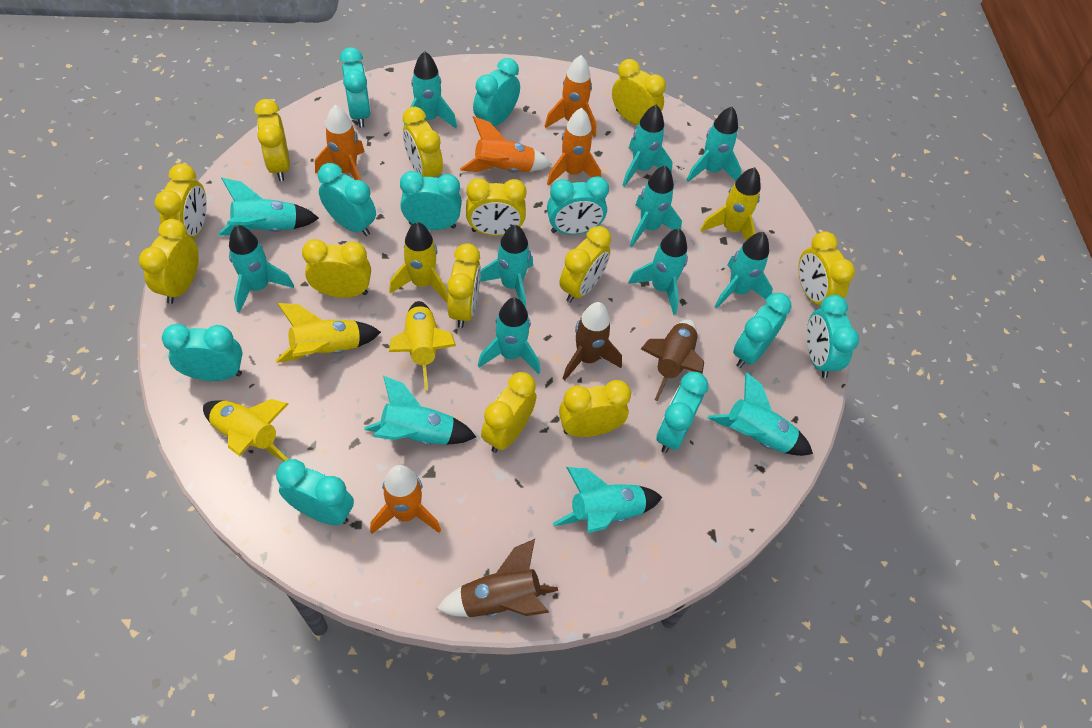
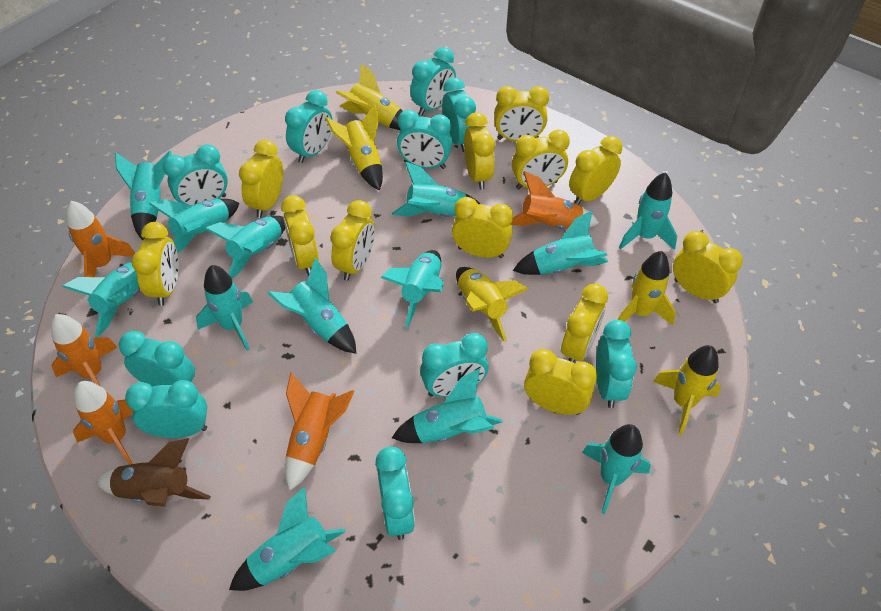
brown rocket: 3 -> 1

